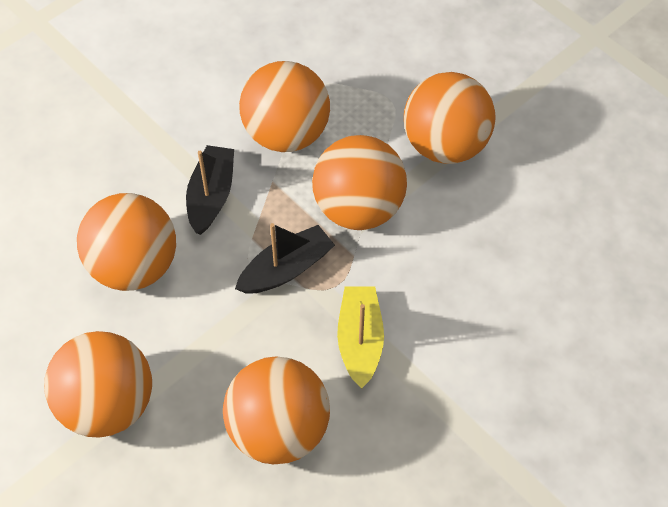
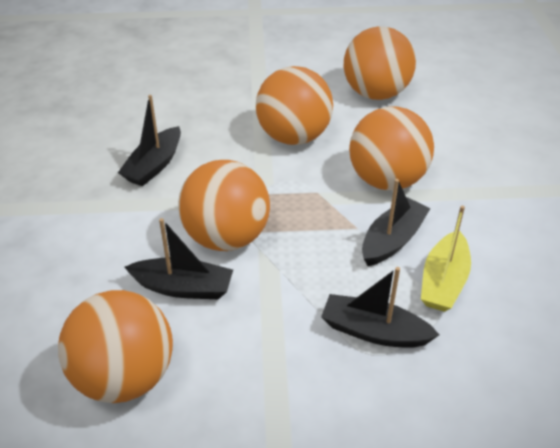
black boat: 2 -> 4
orange ball: 6 -> 5

